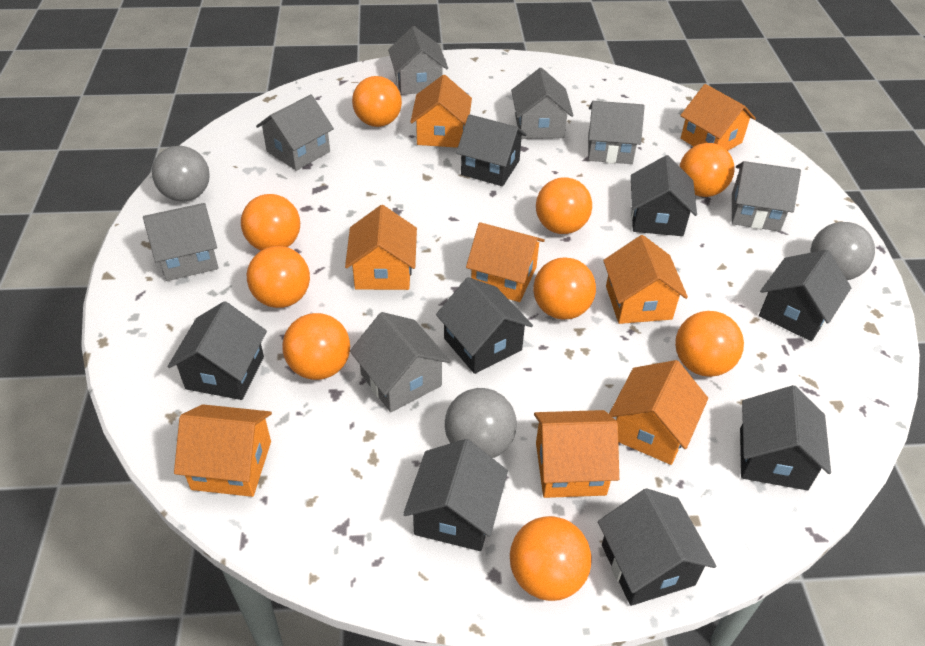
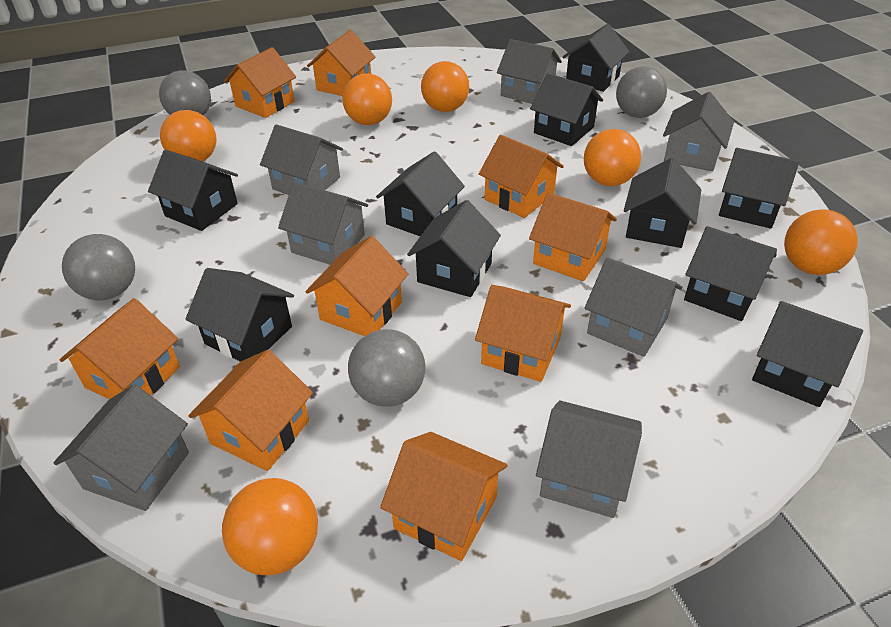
black house: 8 -> 10
grey ball: 3 -> 4
orange ball: 9 -> 6
orange house: 8 -> 9

